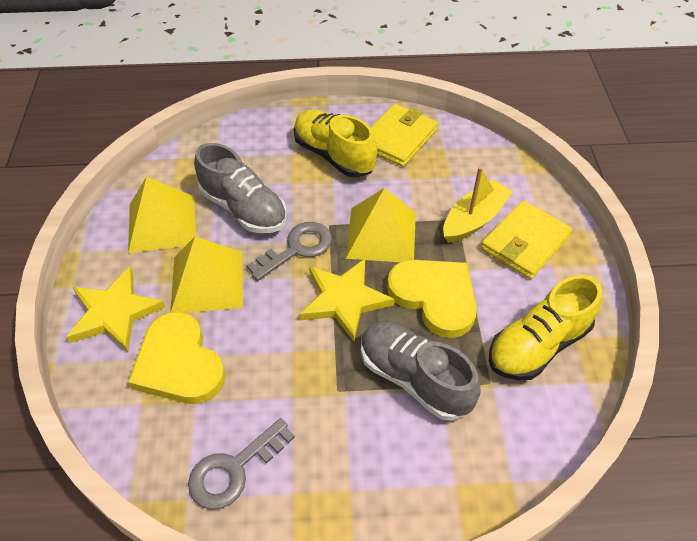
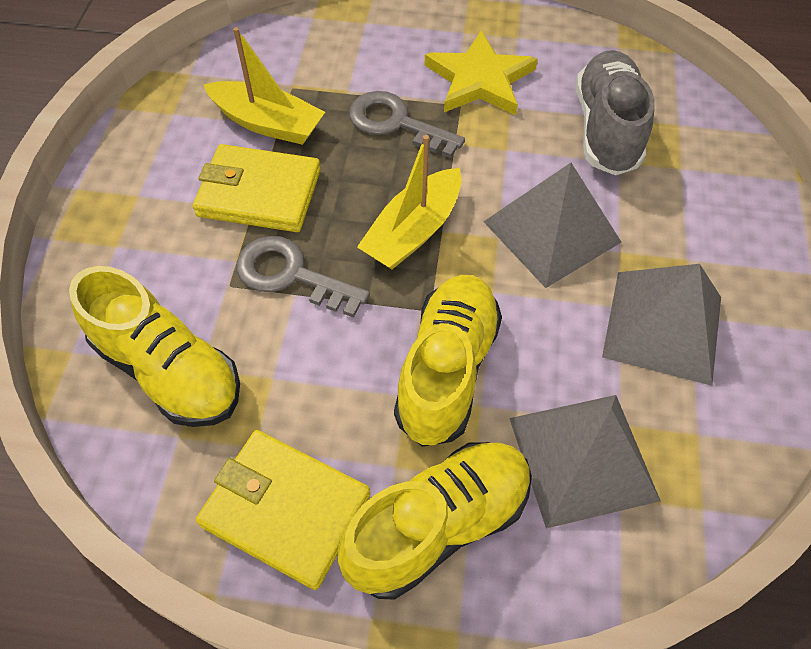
grey pyramid: 0 -> 3
grey shoe: 2 -> 1
yellow boat: 1 -> 2
yellow heart: 2 -> 0
yellow pyramid: 3 -> 0
yellow shoe: 2 -> 3
yellow star: 2 -> 1

